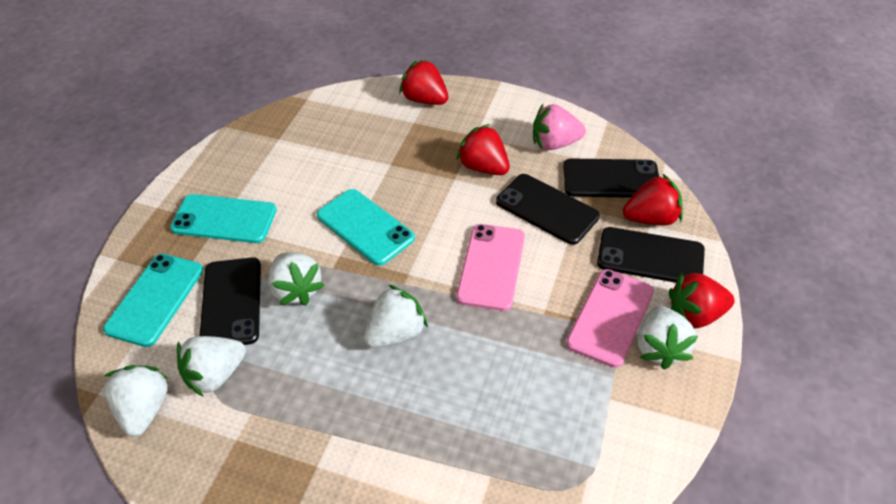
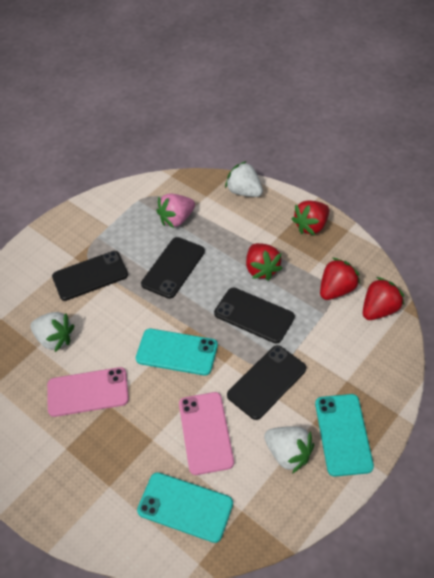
white strawberry: 5 -> 3

